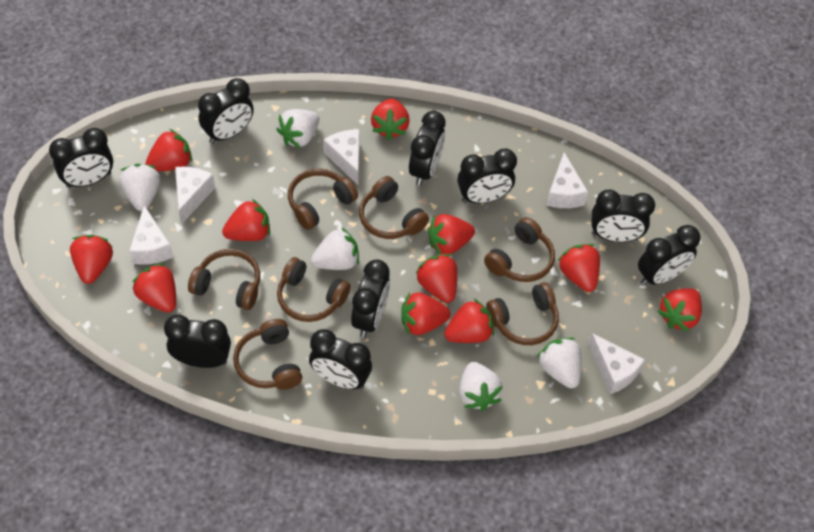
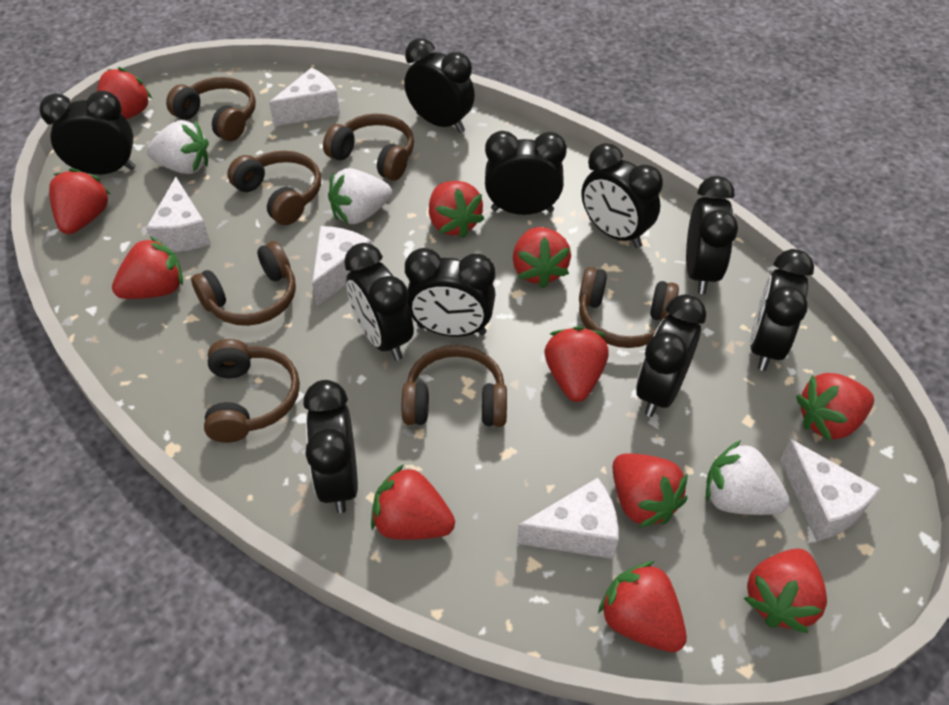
black clock: 9 -> 10
white strawberry: 5 -> 3

